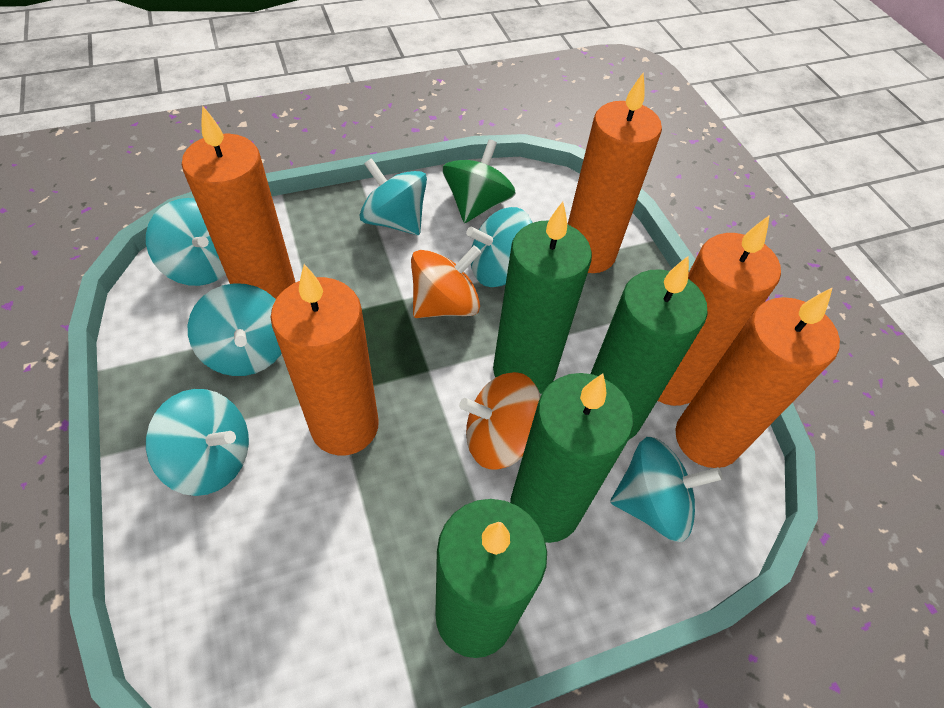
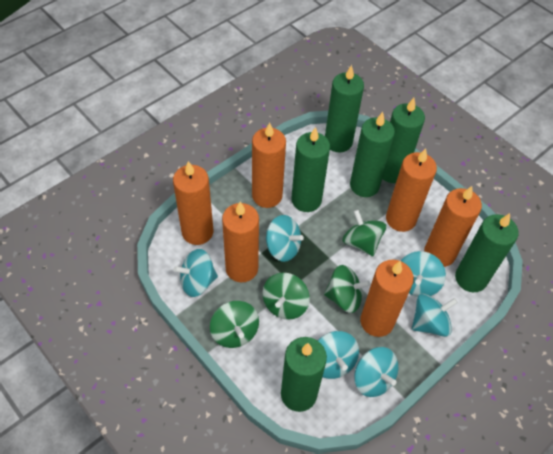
green candle: 4 -> 6
green spinning top: 1 -> 4
orange candle: 5 -> 6
orange spinning top: 2 -> 0

